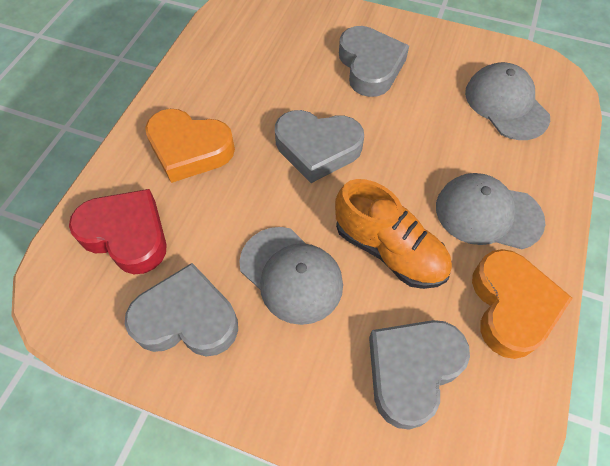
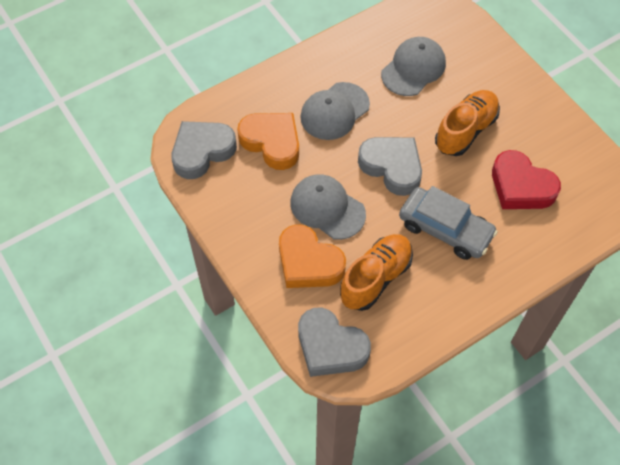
grey car: 0 -> 1
grey heart: 4 -> 3
orange shoe: 1 -> 2

